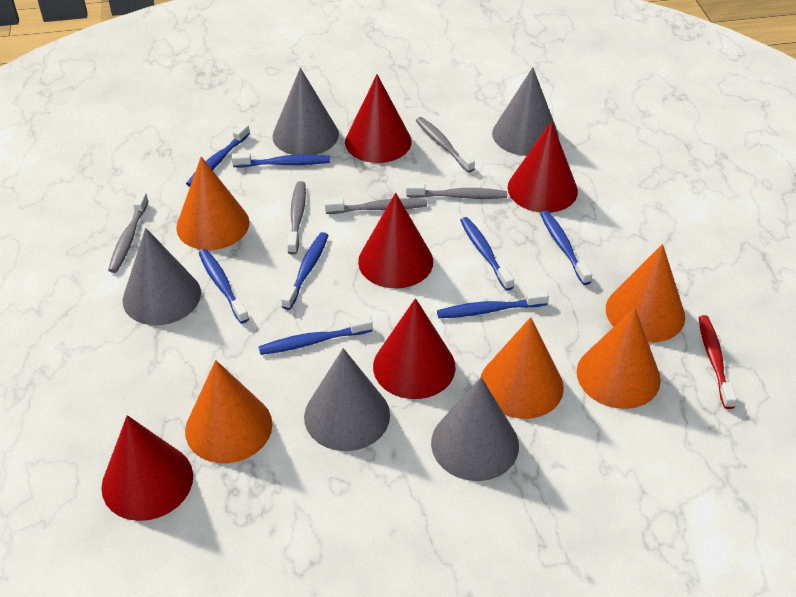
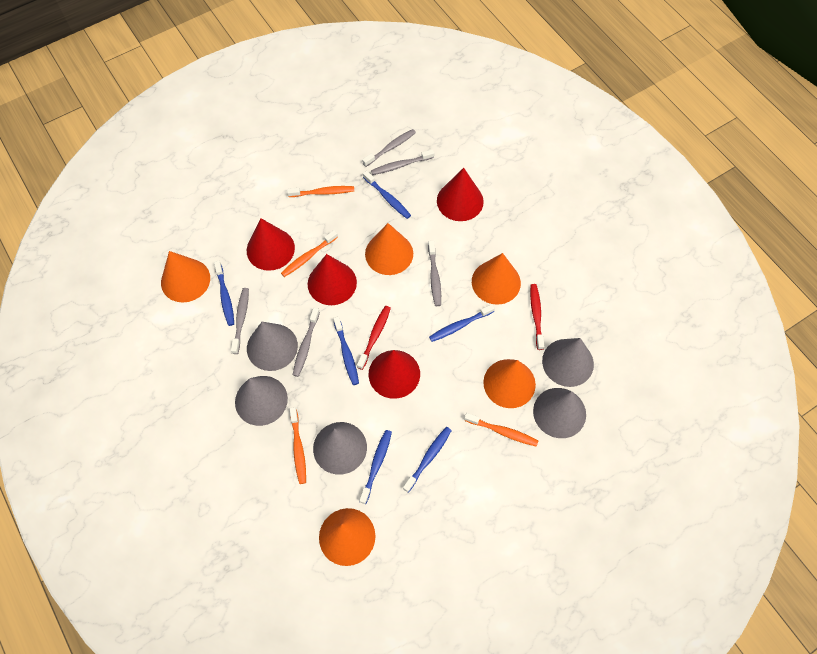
blue toothbrush: 8 -> 6
orange toothbrush: 0 -> 4
red cone: 5 -> 4
red toothbrush: 1 -> 2

